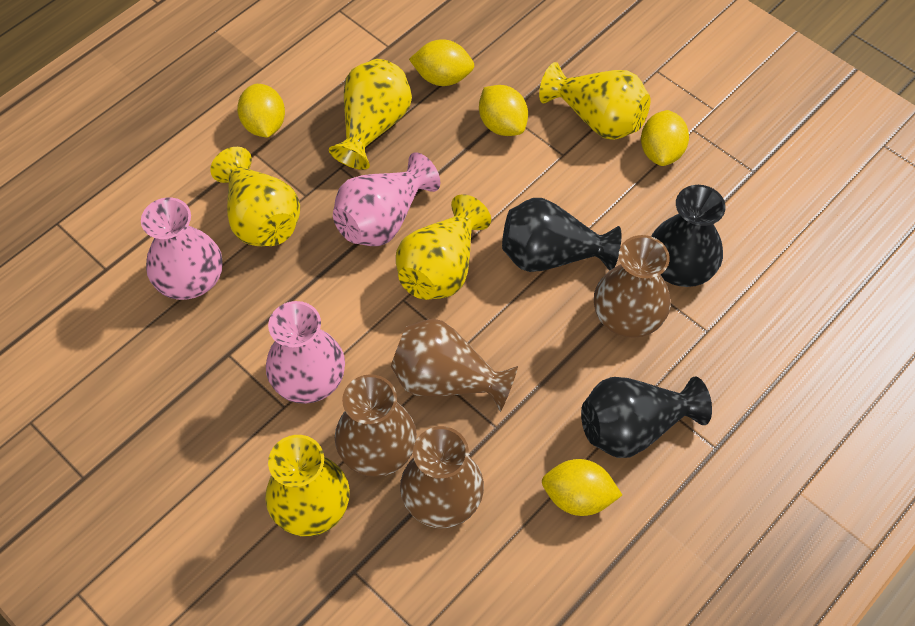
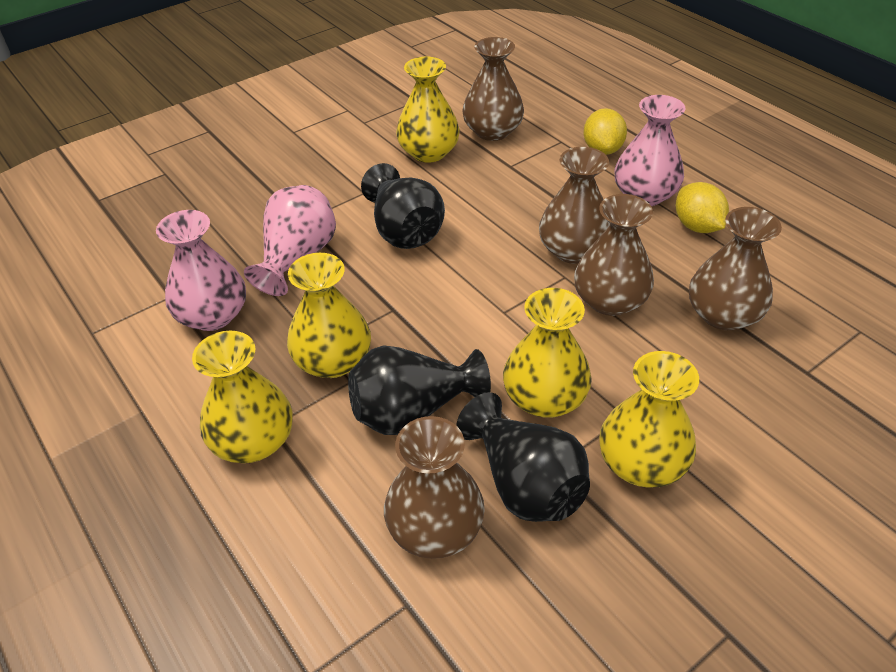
brown vase: 4 -> 5
yellow lemon: 5 -> 2

